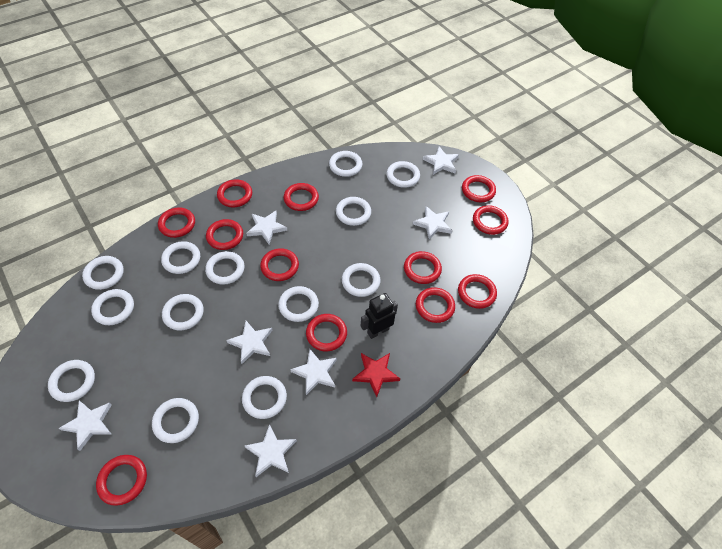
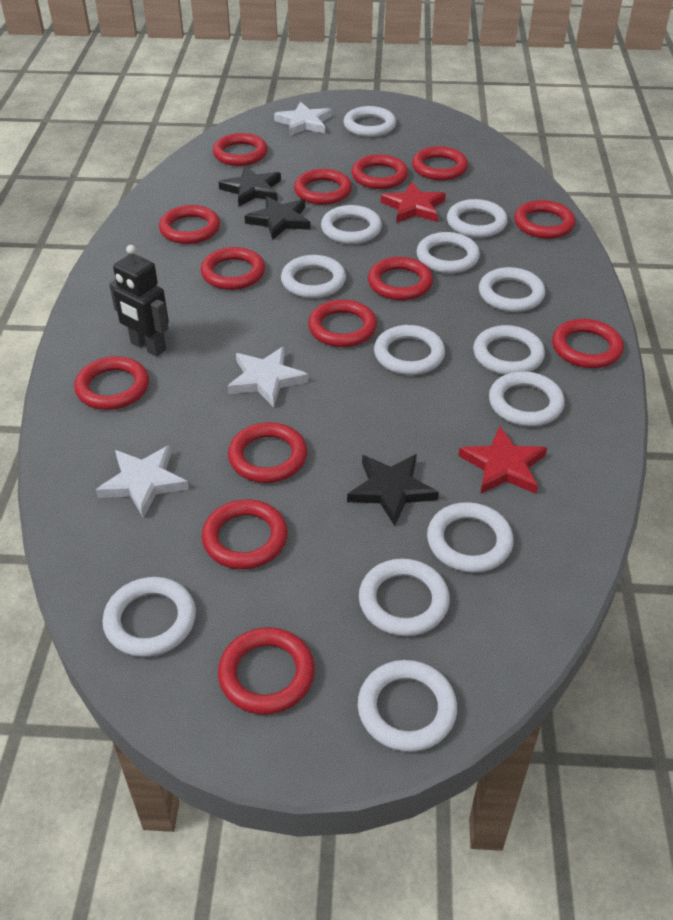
black star: 0 -> 3
red ring: 12 -> 14
red star: 1 -> 2
white star: 7 -> 3

